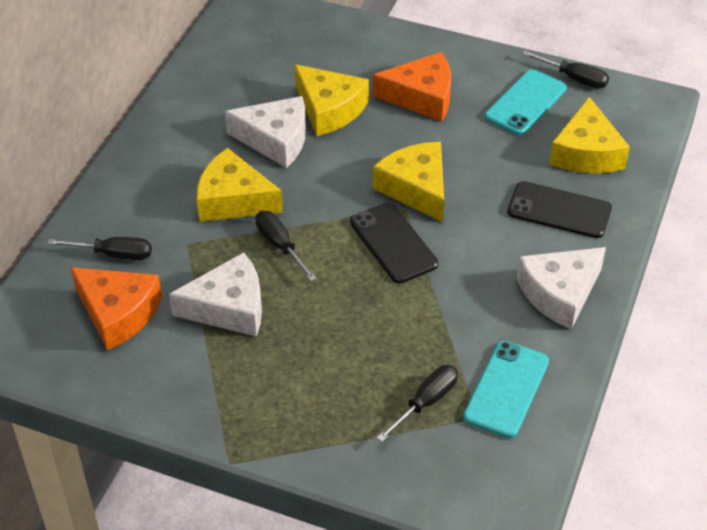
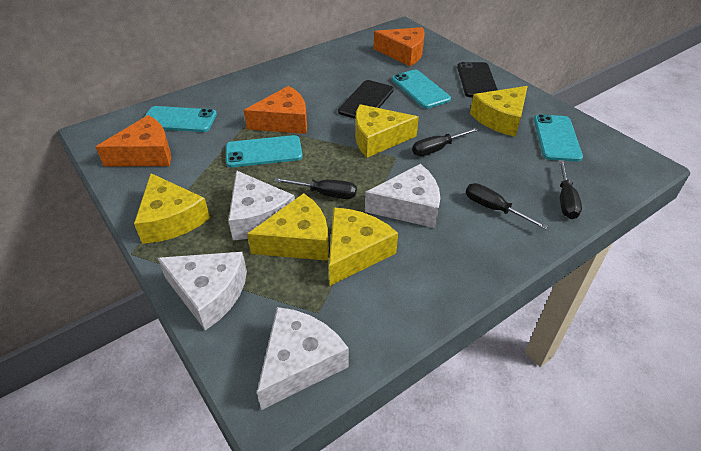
orange cheese: 2 -> 3
turquoise phone: 2 -> 4
white cheese: 3 -> 4
yellow cheese: 4 -> 5

